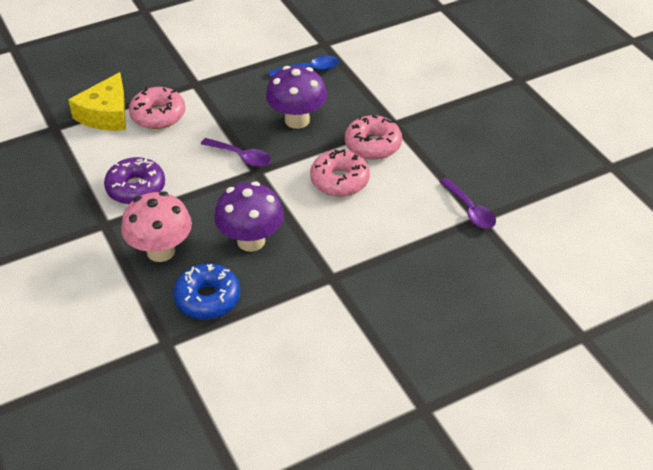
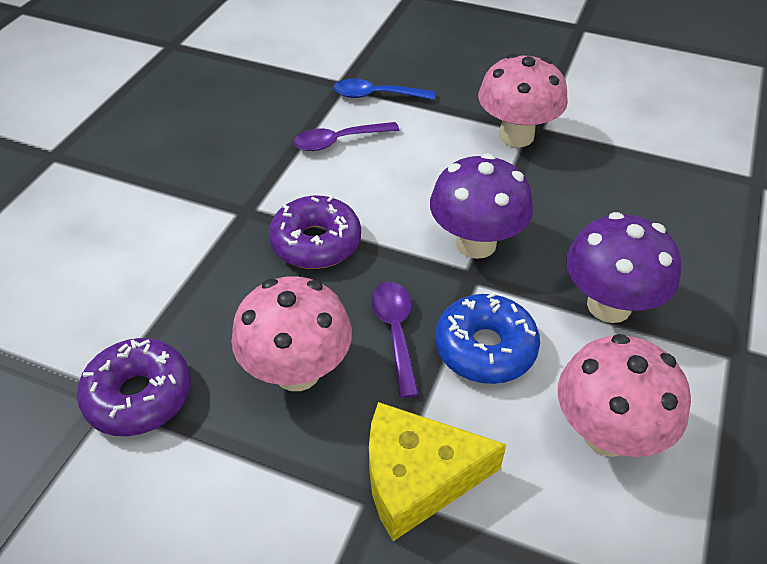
pink donut: 3 -> 0
pink mushroom: 1 -> 3
purple donut: 1 -> 2

